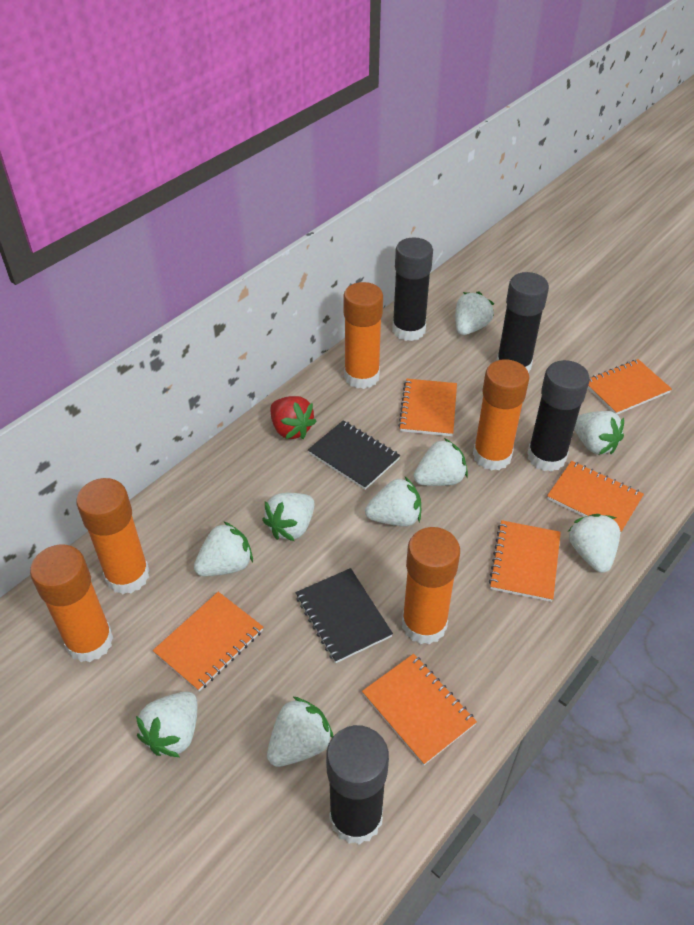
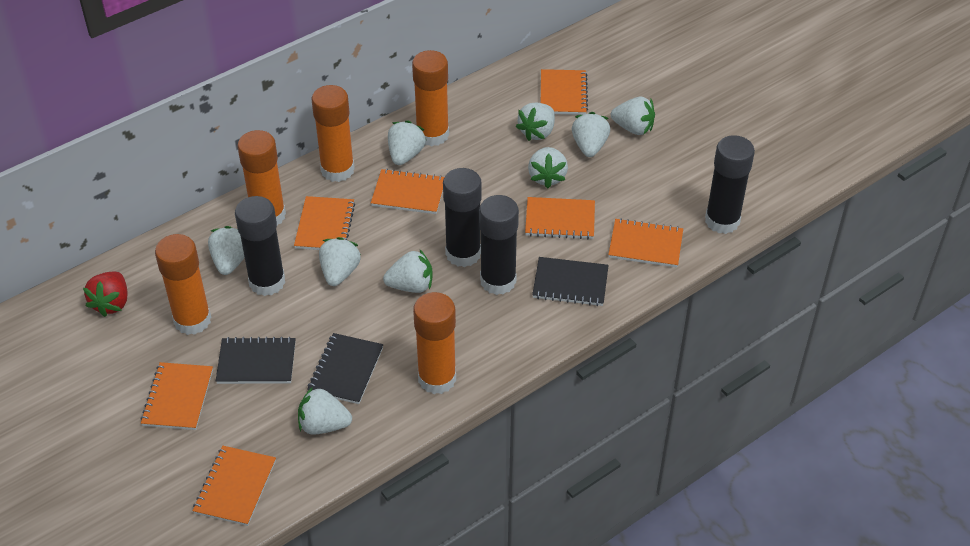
black notebook: 2 -> 3
orange notebook: 6 -> 7

